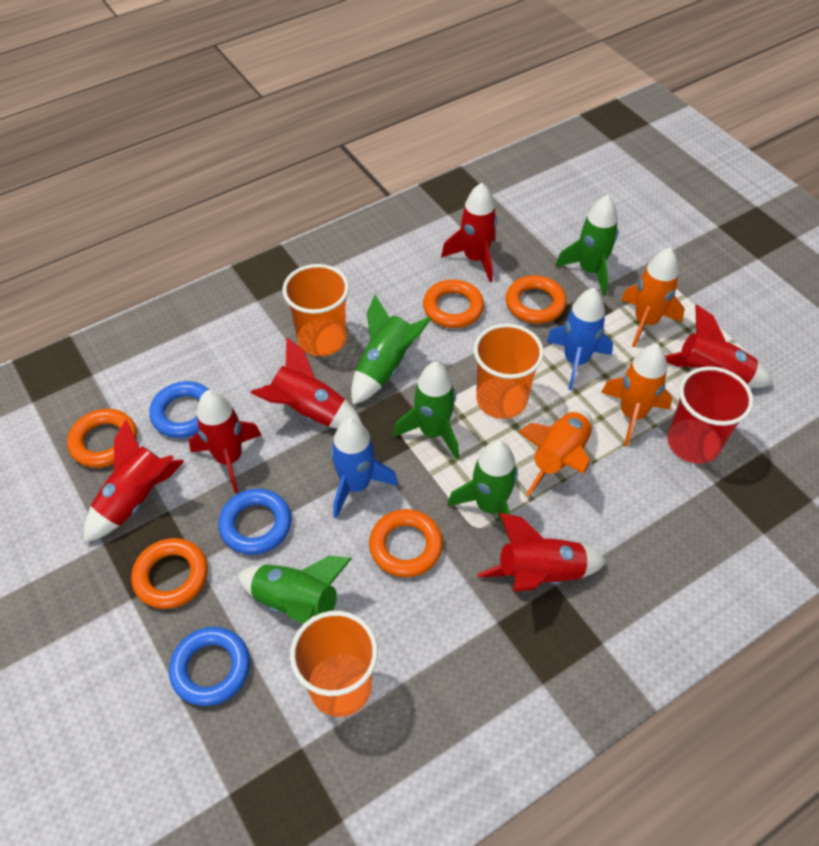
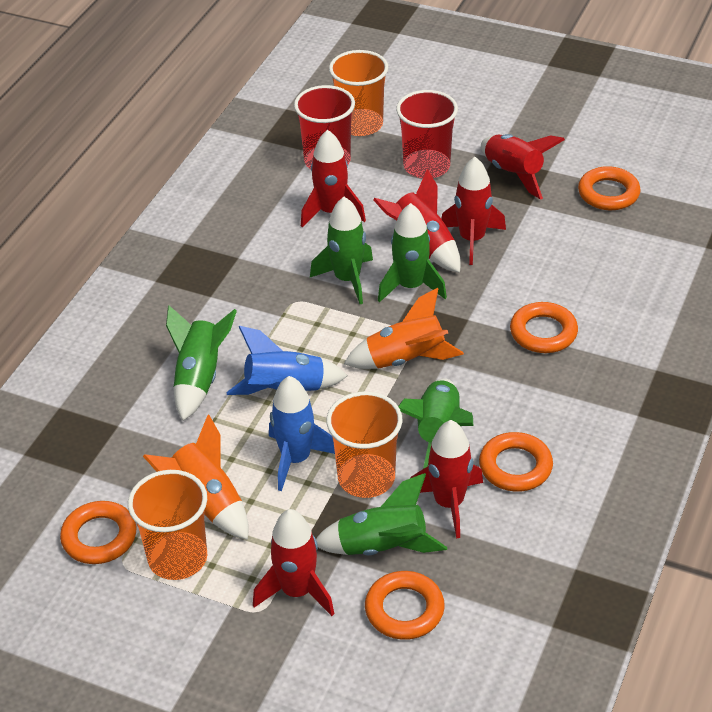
blue ring: 3 -> 0
orange rocket: 3 -> 2
red cup: 1 -> 2

